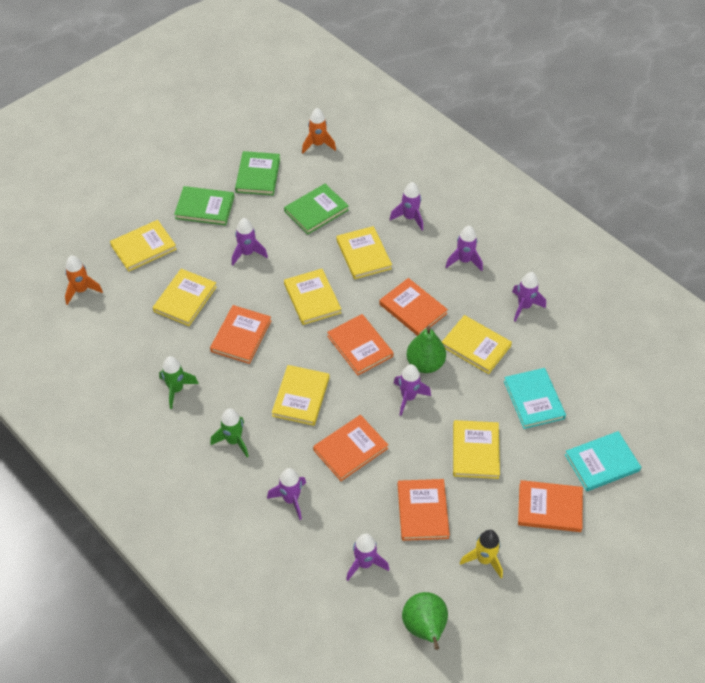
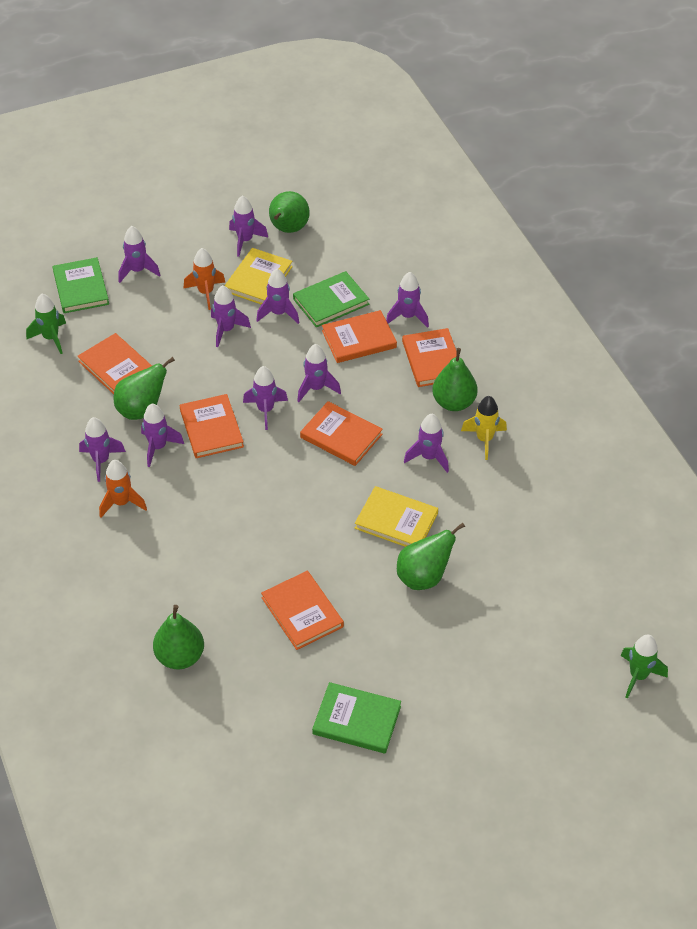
green pear: 2 -> 5
purple rocket: 7 -> 10
turquoise book: 2 -> 0
yellow book: 7 -> 2

